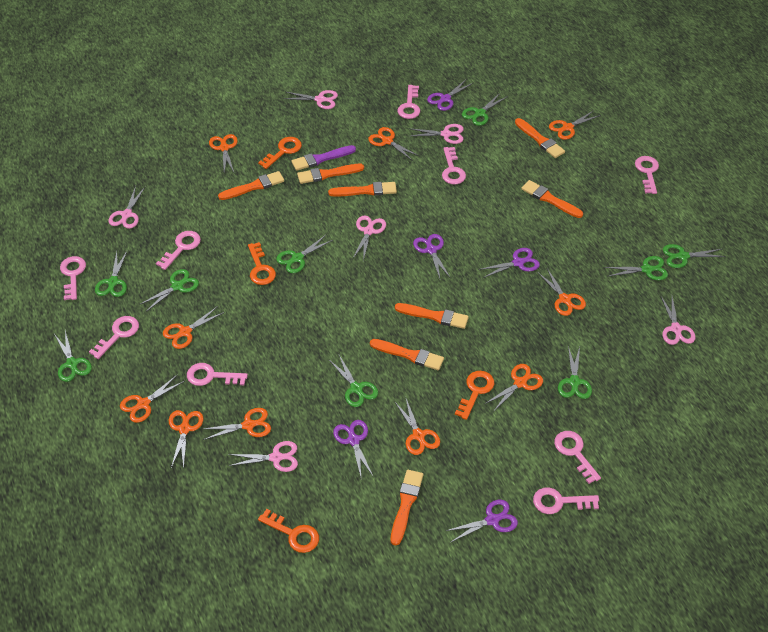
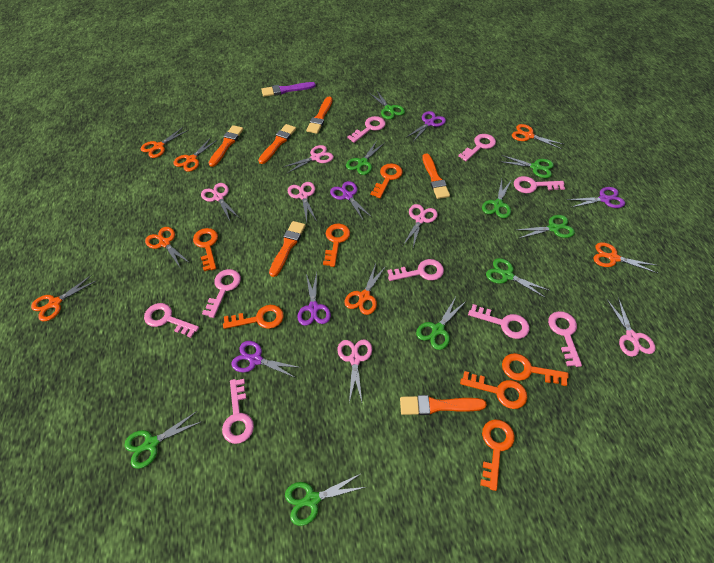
orange brush: 8 -> 6
orange key: 4 -> 7
orange scissors: 10 -> 7

